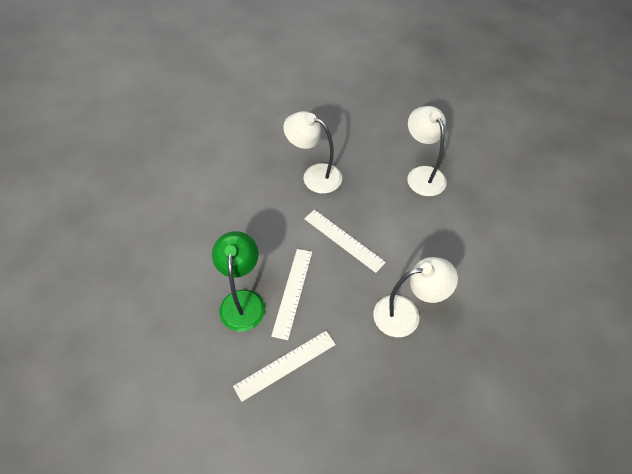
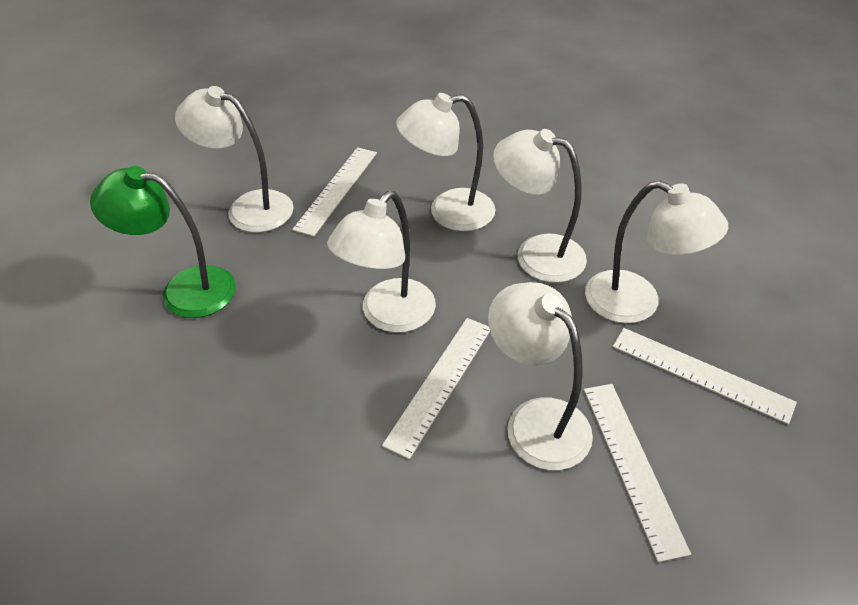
white lamp: 3 -> 6
white ruler: 3 -> 4

